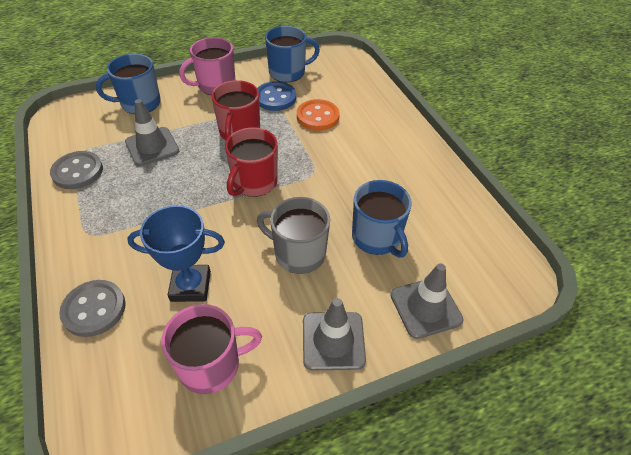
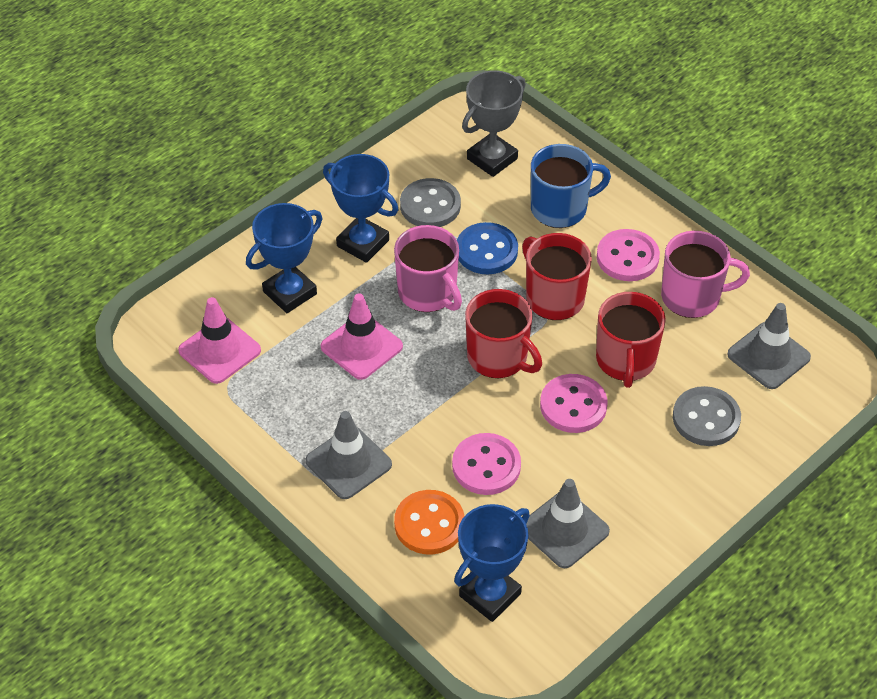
blue mug: 3 -> 1
blue trophy: 1 -> 3
grey mug: 1 -> 0
grey trophy: 0 -> 1
pink button: 0 -> 3
pink traffic cone: 0 -> 2
red mug: 2 -> 3

